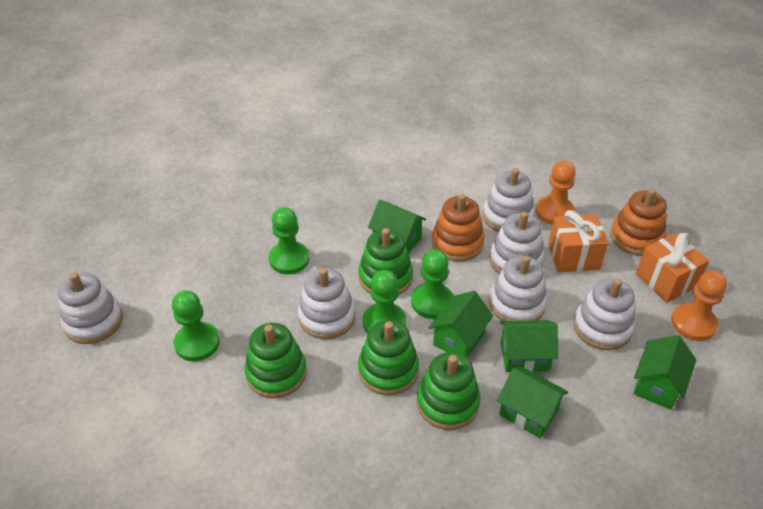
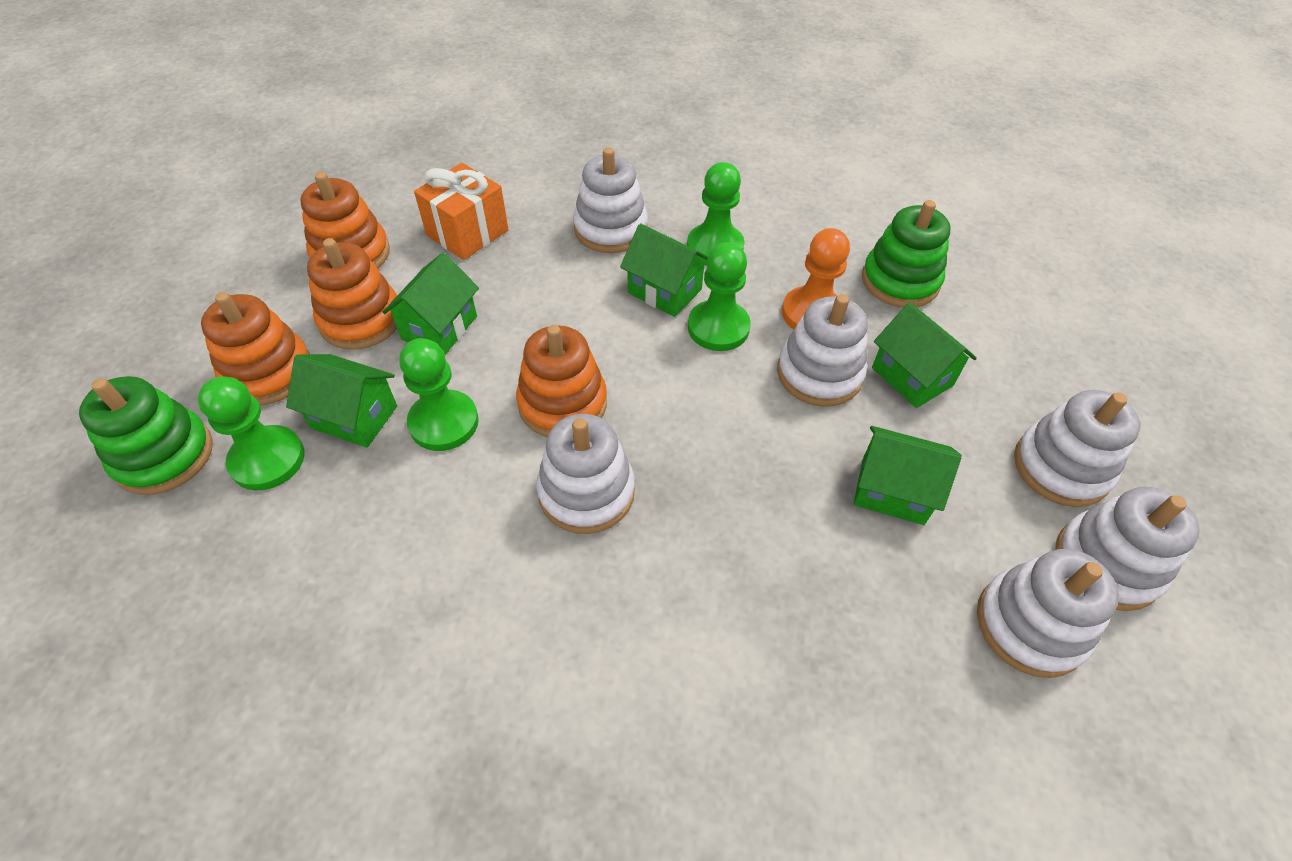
green stacking toy: 4 -> 2
orange gift: 2 -> 1
orange pawn: 2 -> 1
orange stacking toy: 2 -> 4

